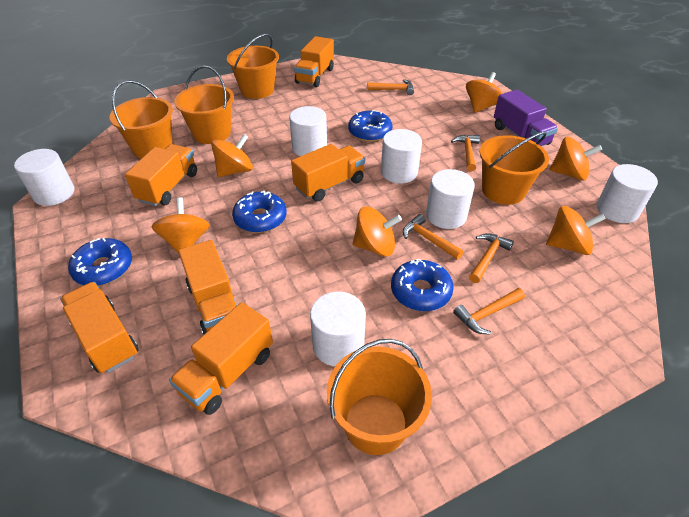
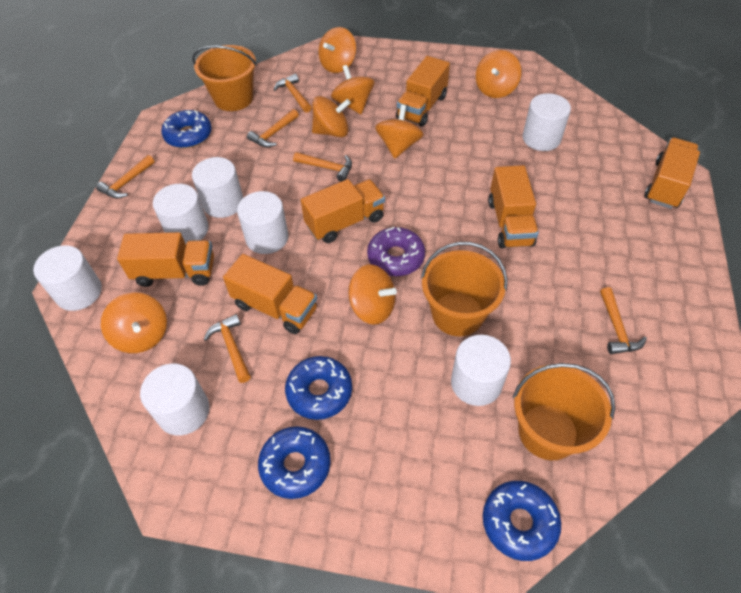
orange bucket: 5 -> 3
orange hammer: 5 -> 6
orange spinning top: 6 -> 7
purple donut: 0 -> 1
purple truck: 1 -> 0
white cylinder: 6 -> 7

